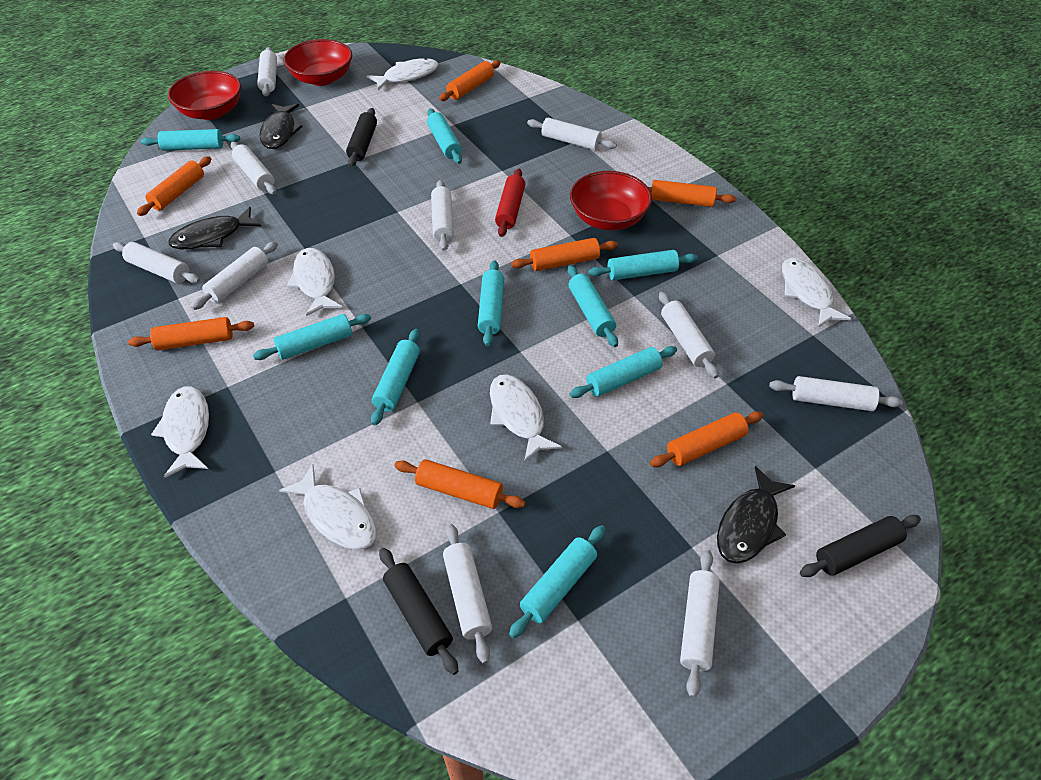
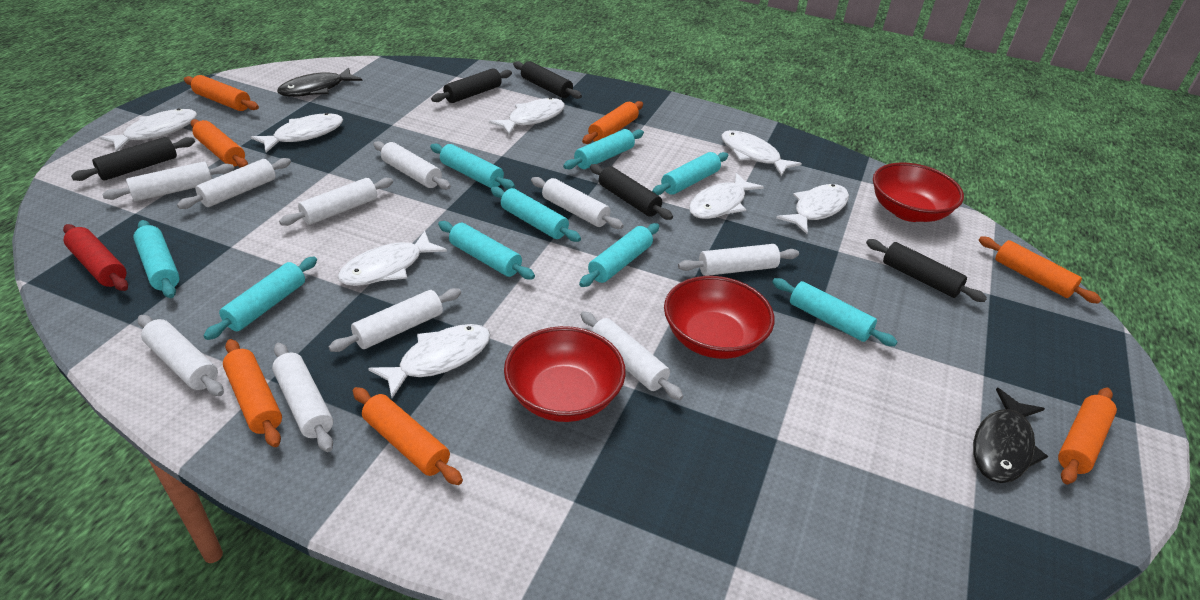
black fish: 3 -> 2
black rolling pin: 3 -> 5
white fish: 6 -> 8

